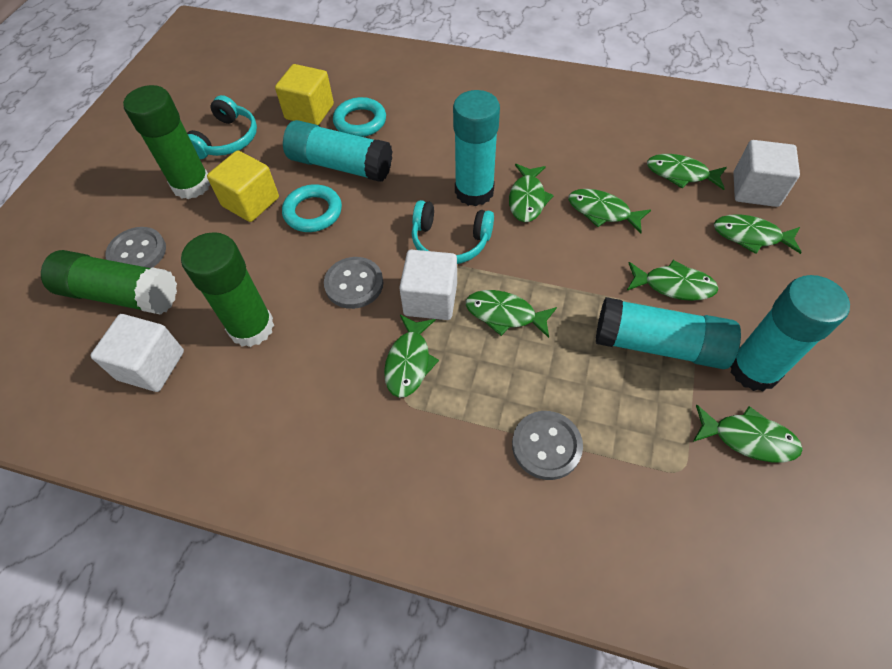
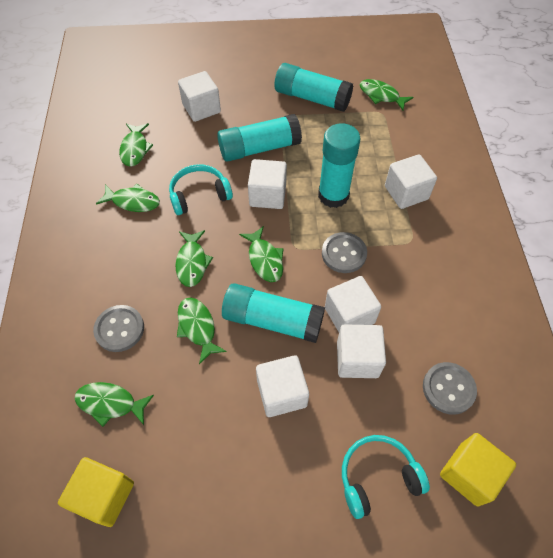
green fish: 8 -> 7
green glue stick: 3 -> 0
turquoise ring: 2 -> 0
white cube: 3 -> 6

